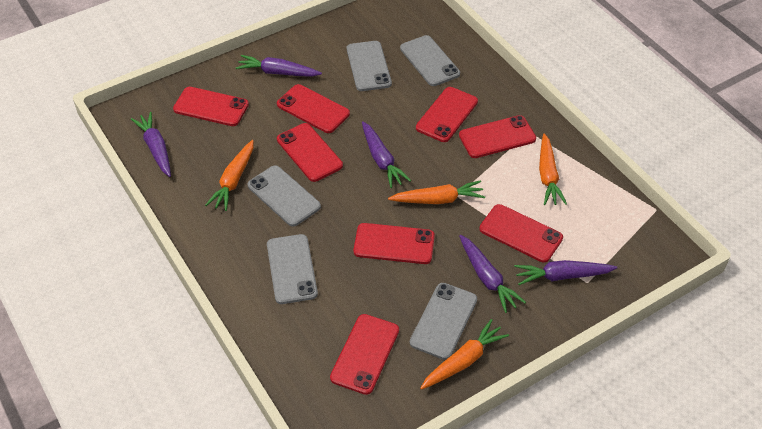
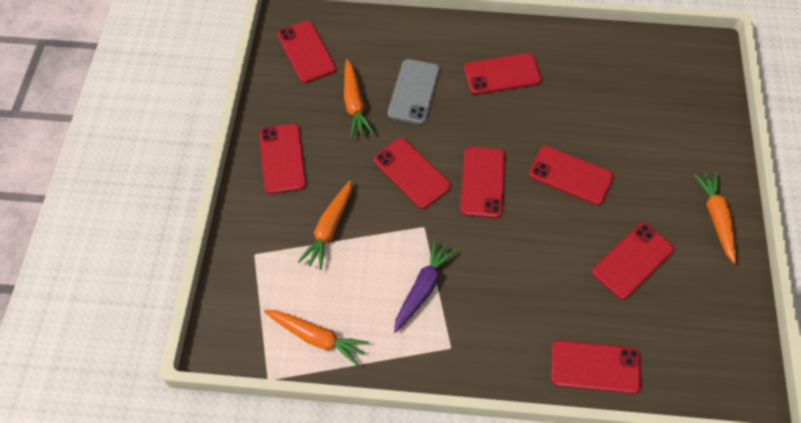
grey phone: 5 -> 1
purple carrot: 5 -> 1

